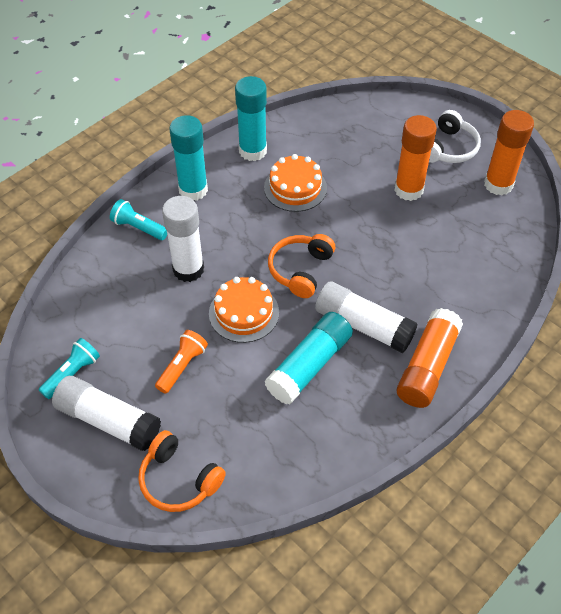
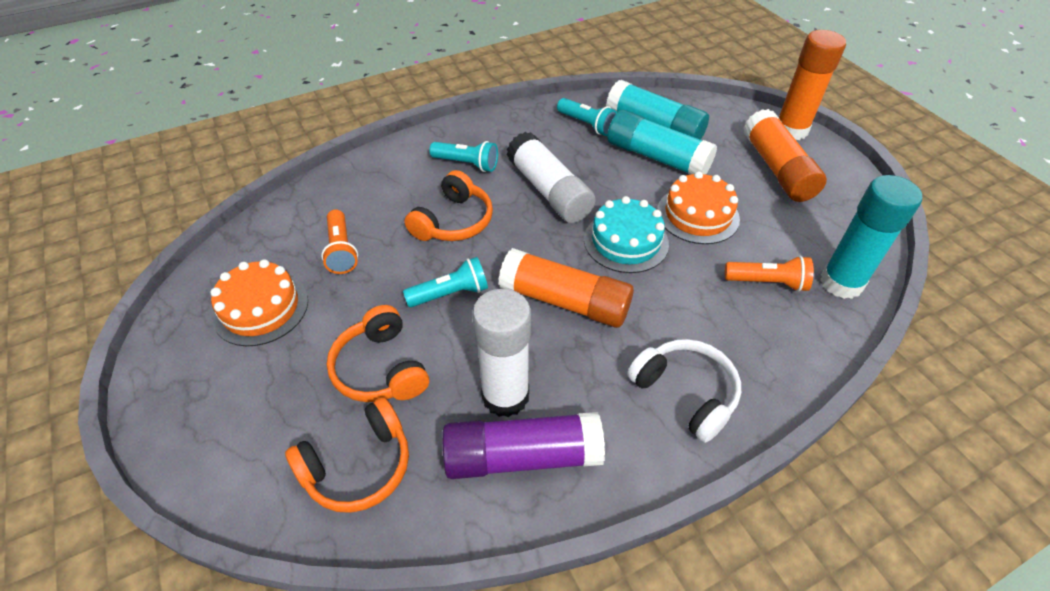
orange flashlight: 1 -> 2
orange headphones: 2 -> 3
purple glue stick: 0 -> 1
turquoise cake: 0 -> 1
turquoise flashlight: 2 -> 3
white glue stick: 3 -> 2

